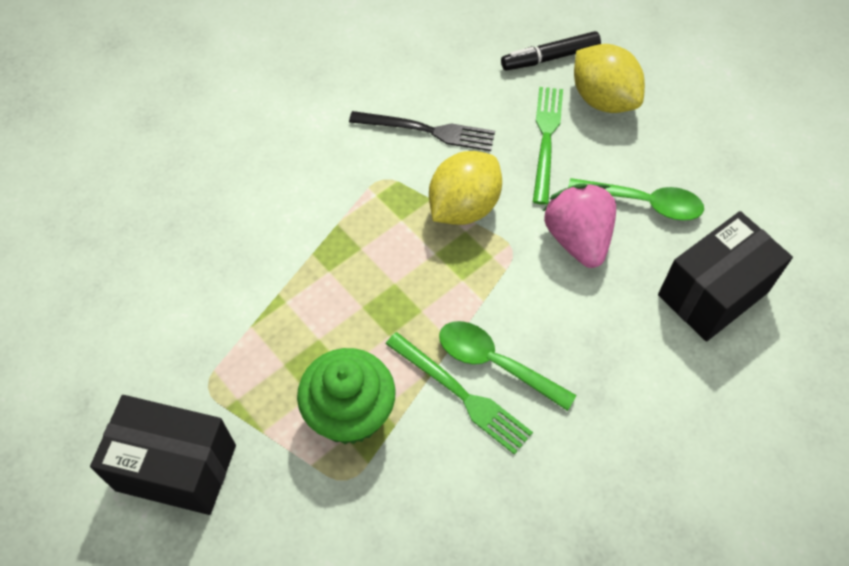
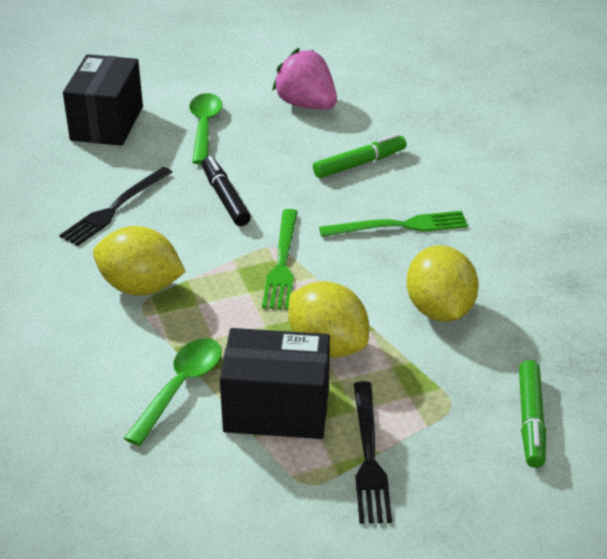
black fork: 1 -> 2
green cupcake: 1 -> 0
green marker: 0 -> 2
yellow lemon: 2 -> 3

